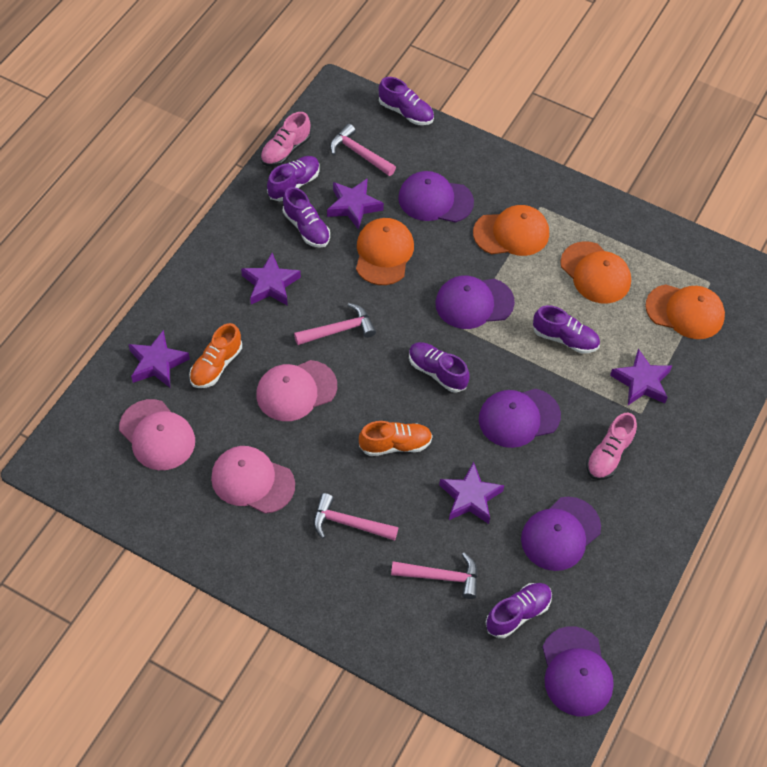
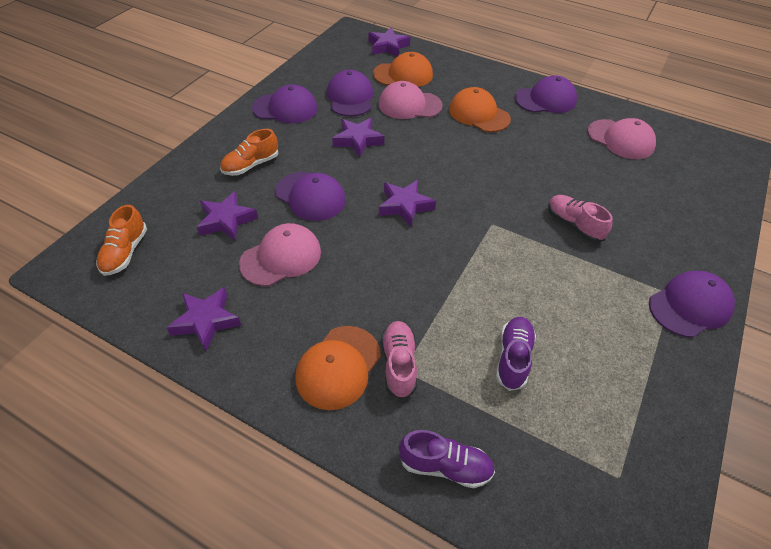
orange cap: 4 -> 3
pink hammer: 4 -> 0
purple shoe: 6 -> 2

